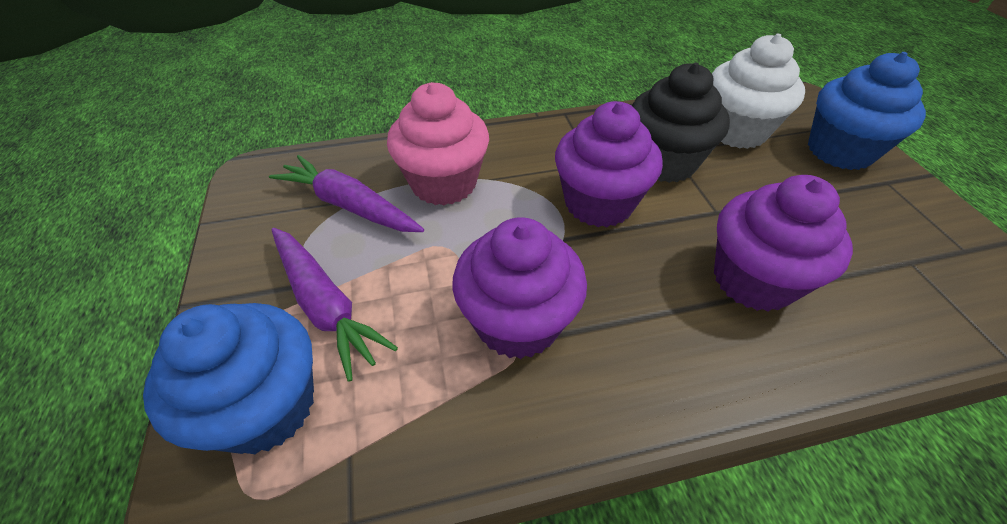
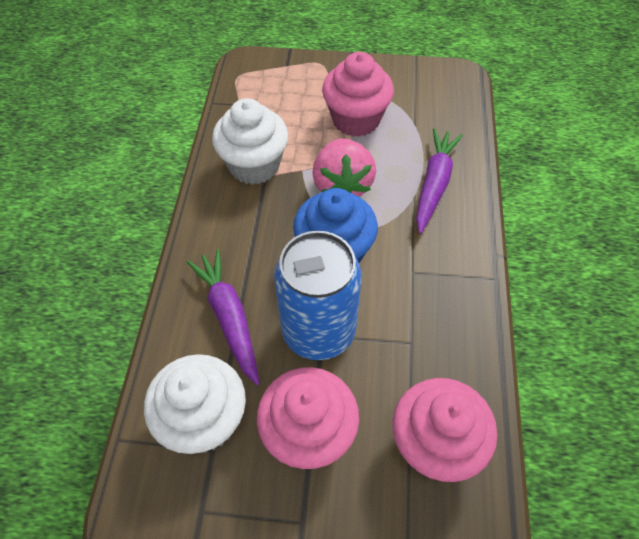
black cupcake: 1 -> 0
blue can: 0 -> 1
blue cupcake: 2 -> 1
pink cupcake: 1 -> 3
pink strawberry: 0 -> 1
purple cupcake: 3 -> 0
white cupcake: 1 -> 2

